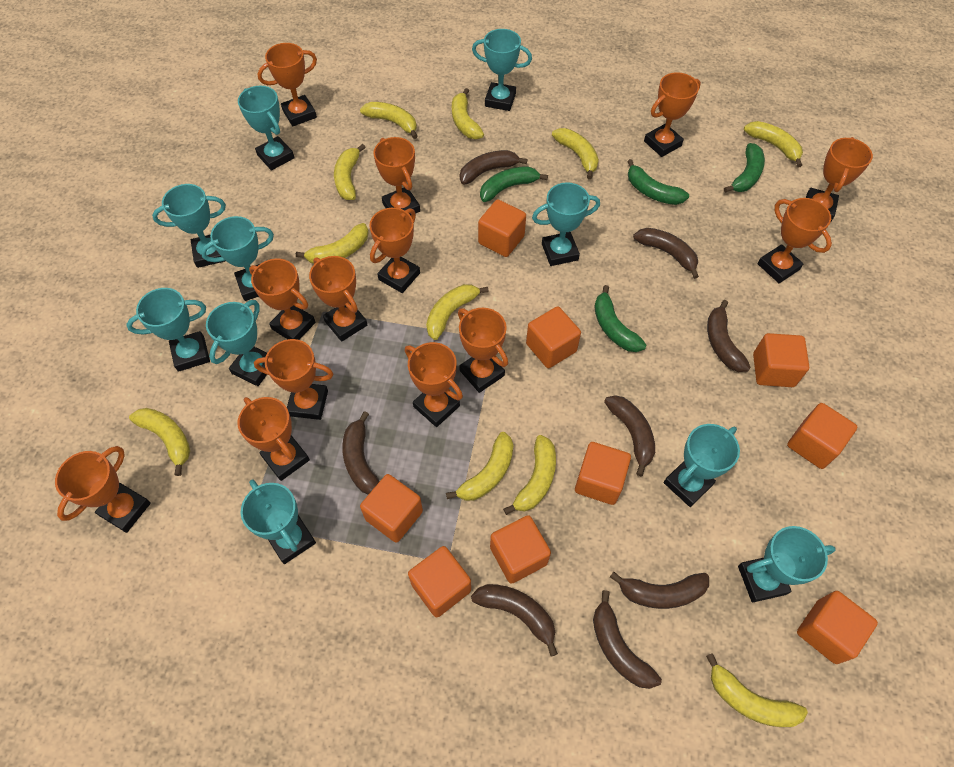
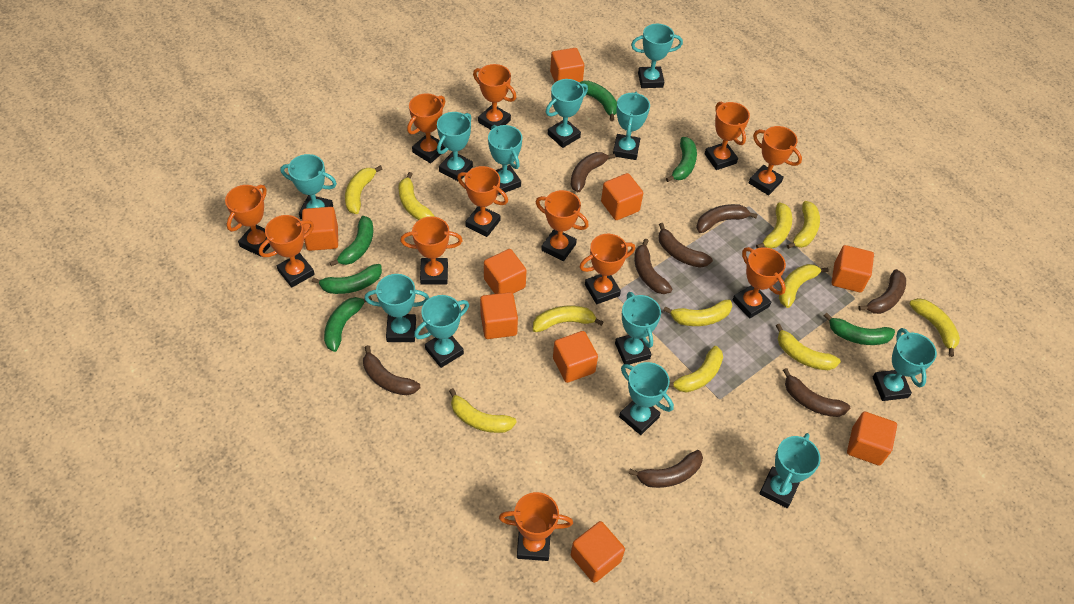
green banana: 4 -> 6
orange trophy: 13 -> 12
turquoise trophy: 10 -> 12

